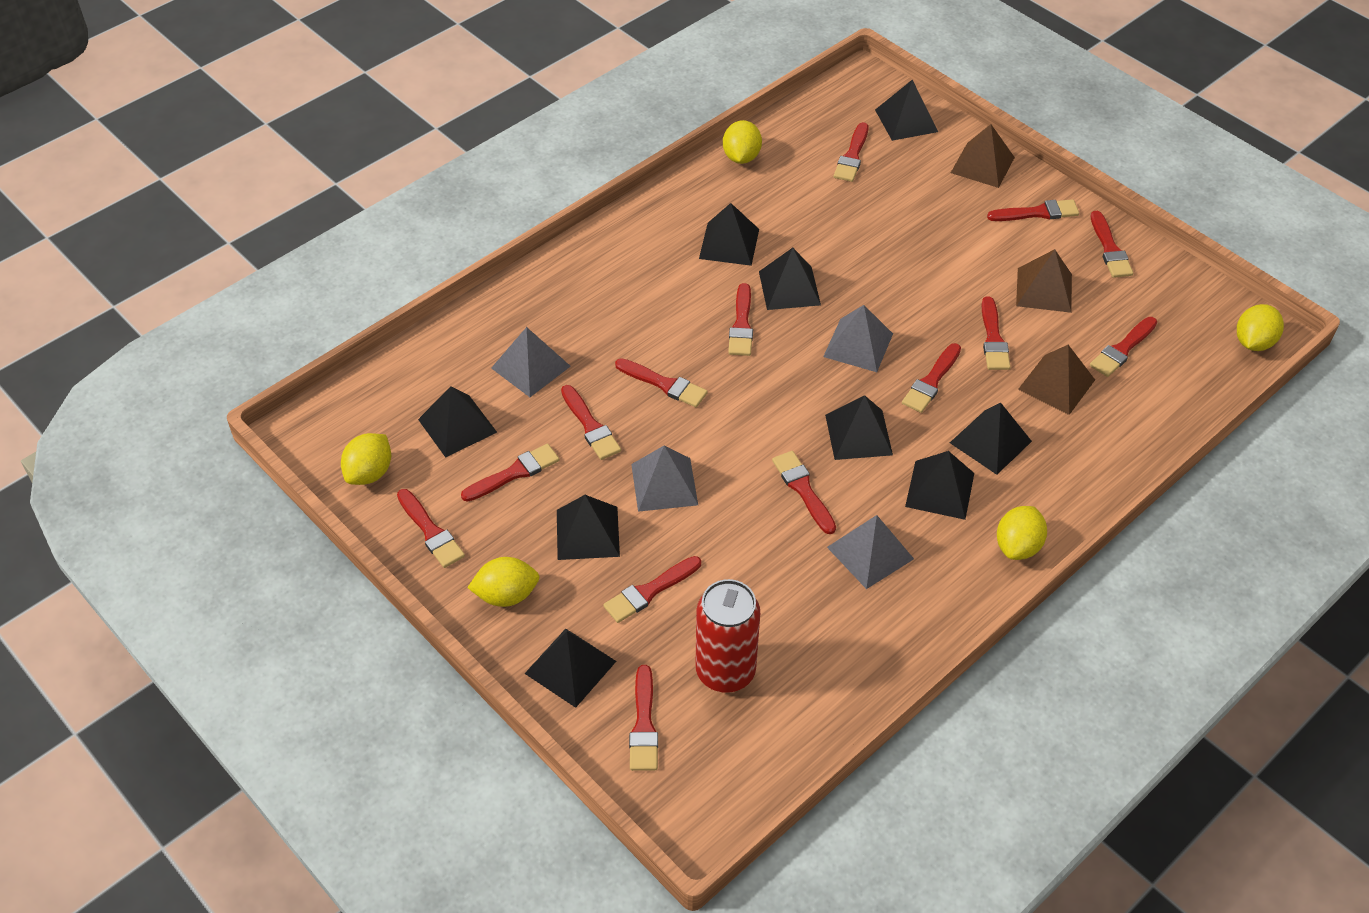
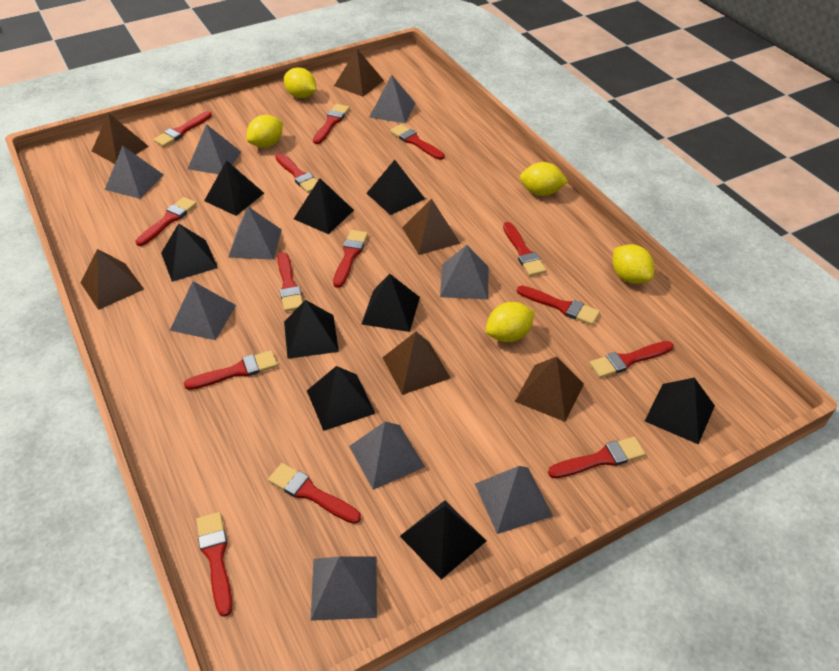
brown pyramid: 3 -> 6
grey pyramid: 4 -> 9
red can: 1 -> 0

